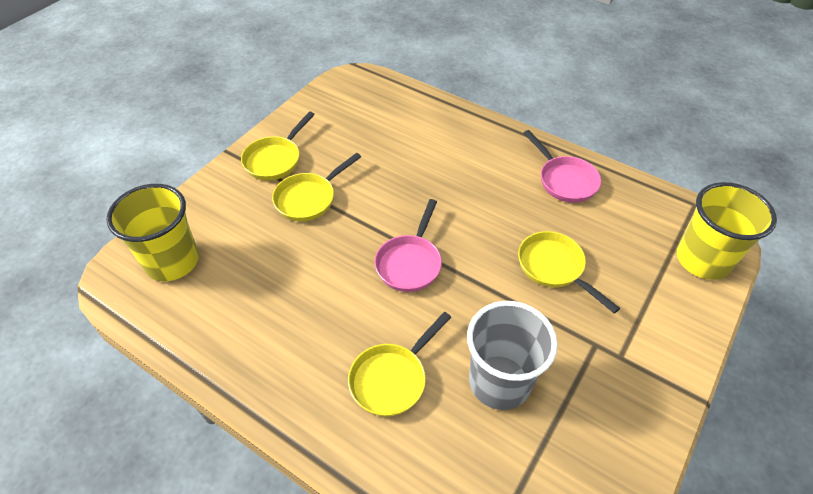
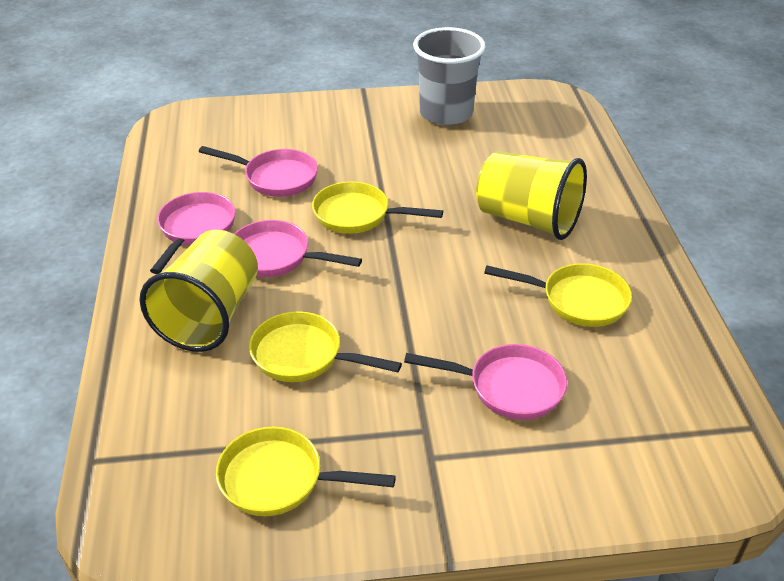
pink pan: 2 -> 4

